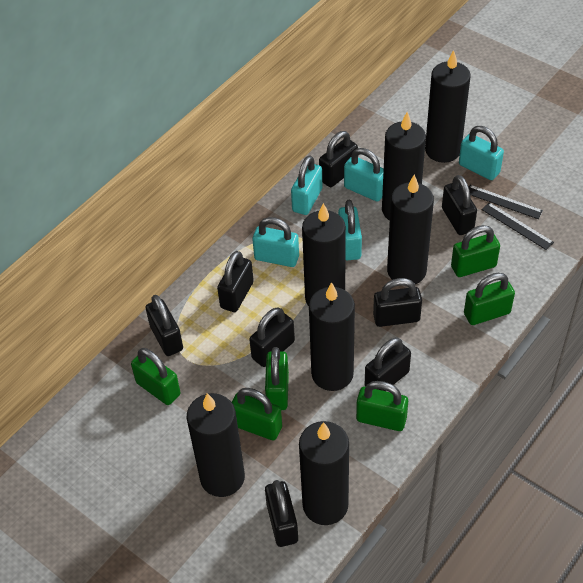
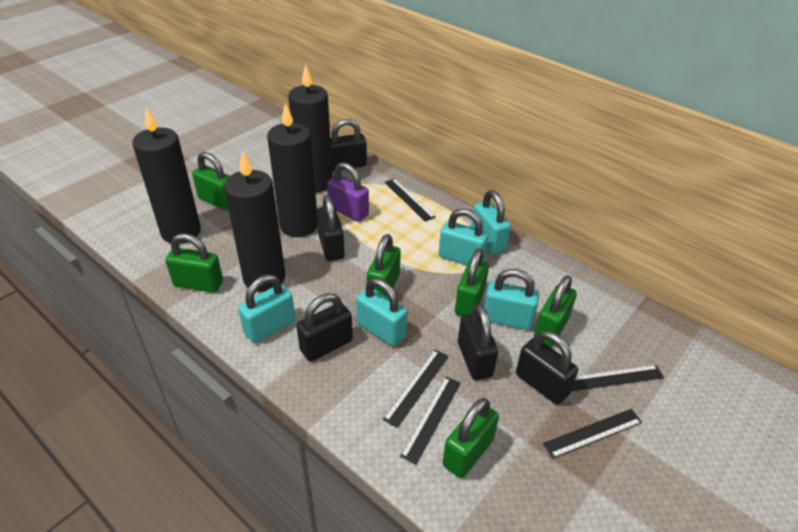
black candle: 7 -> 4
black padlock: 8 -> 5
black ruler: 2 -> 5
purple padlock: 0 -> 1

